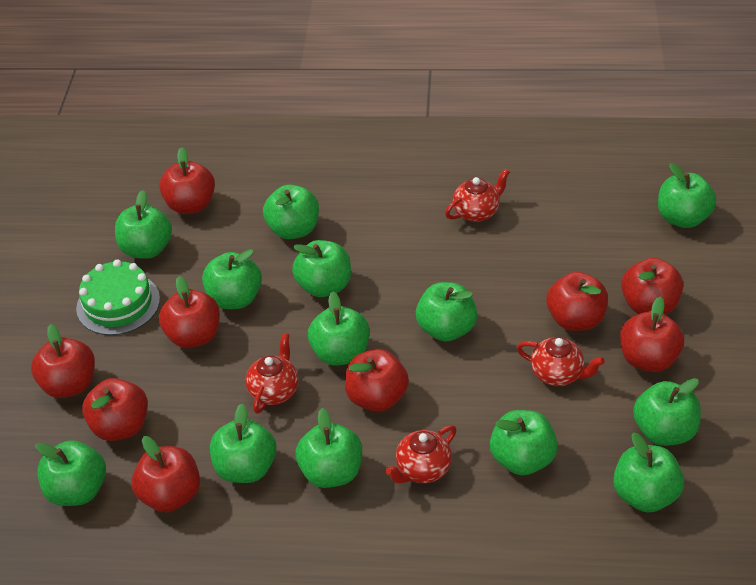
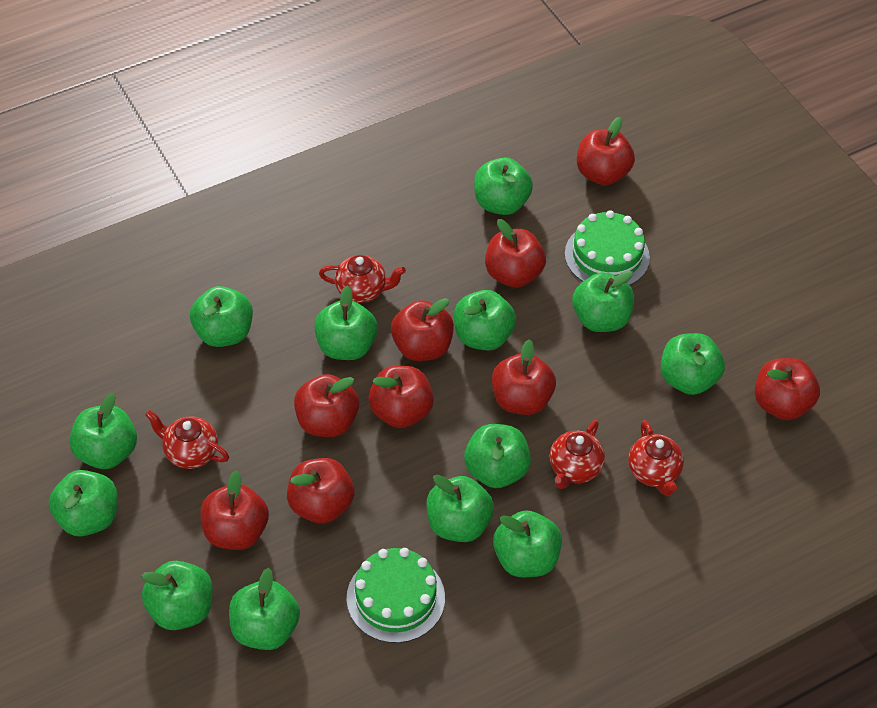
green cake: 1 -> 2

